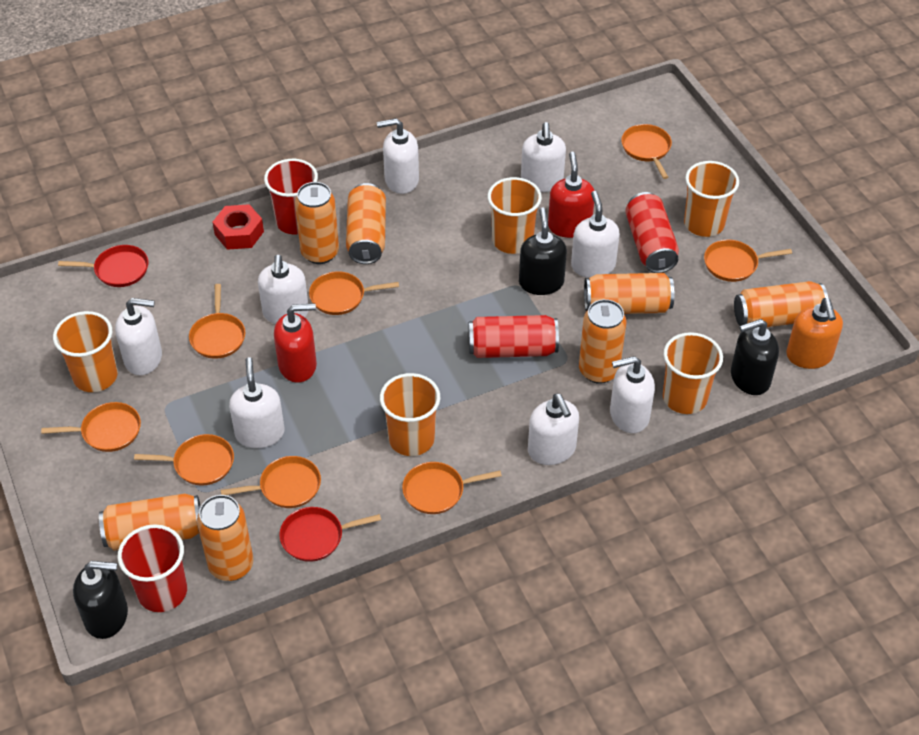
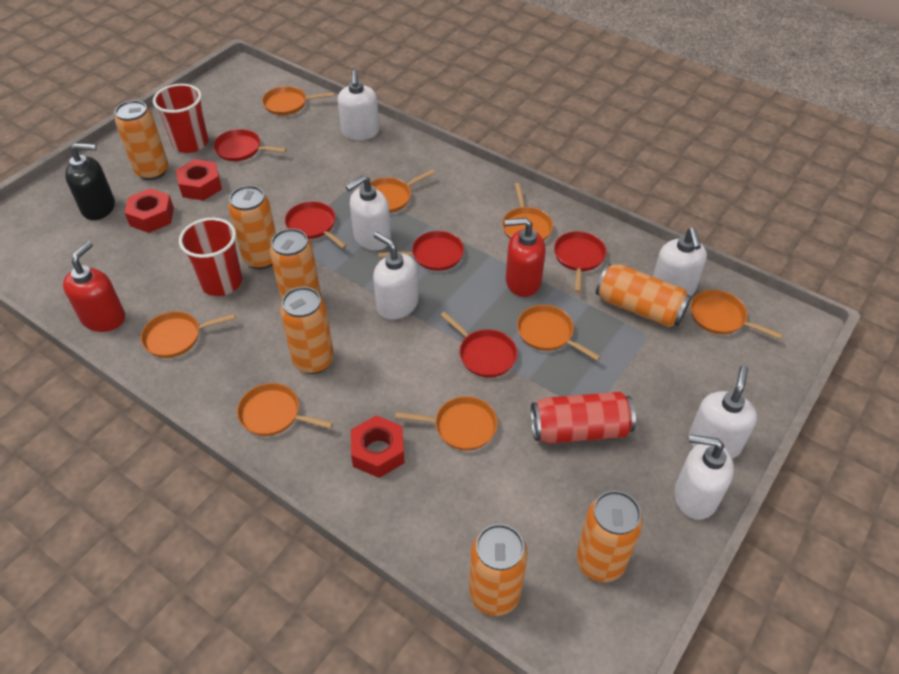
black soap dispenser: 3 -> 1
orange cup: 5 -> 0
orange soap dispenser: 1 -> 0
red can: 2 -> 1
red nut: 1 -> 3
red pan: 2 -> 5
white soap dispenser: 8 -> 6

